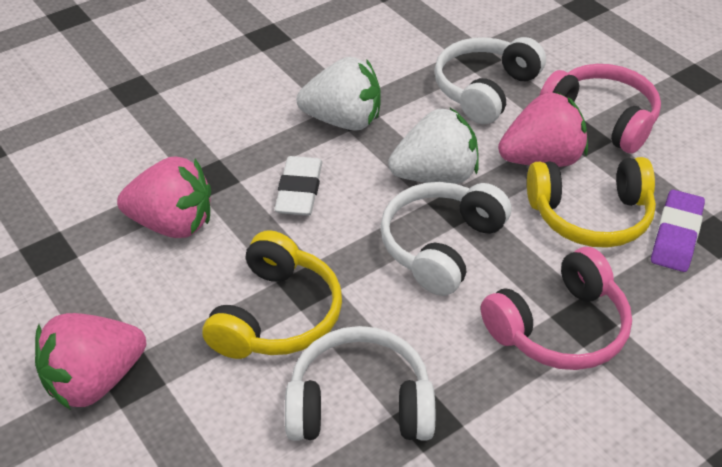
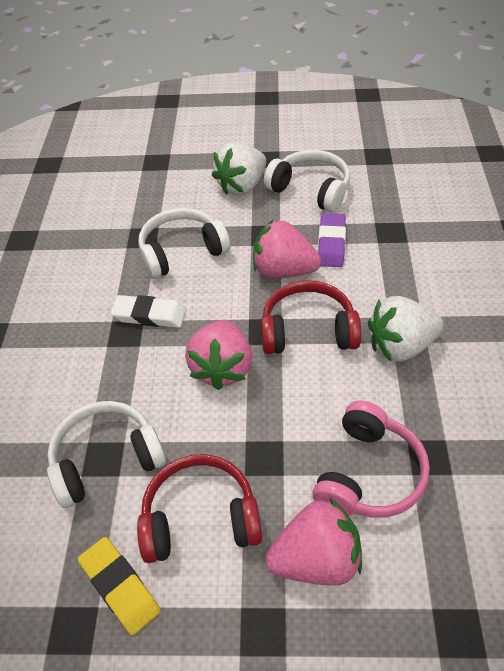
pink headphones: 2 -> 1
red headphones: 0 -> 2
yellow eraser: 0 -> 1
yellow headphones: 2 -> 0

